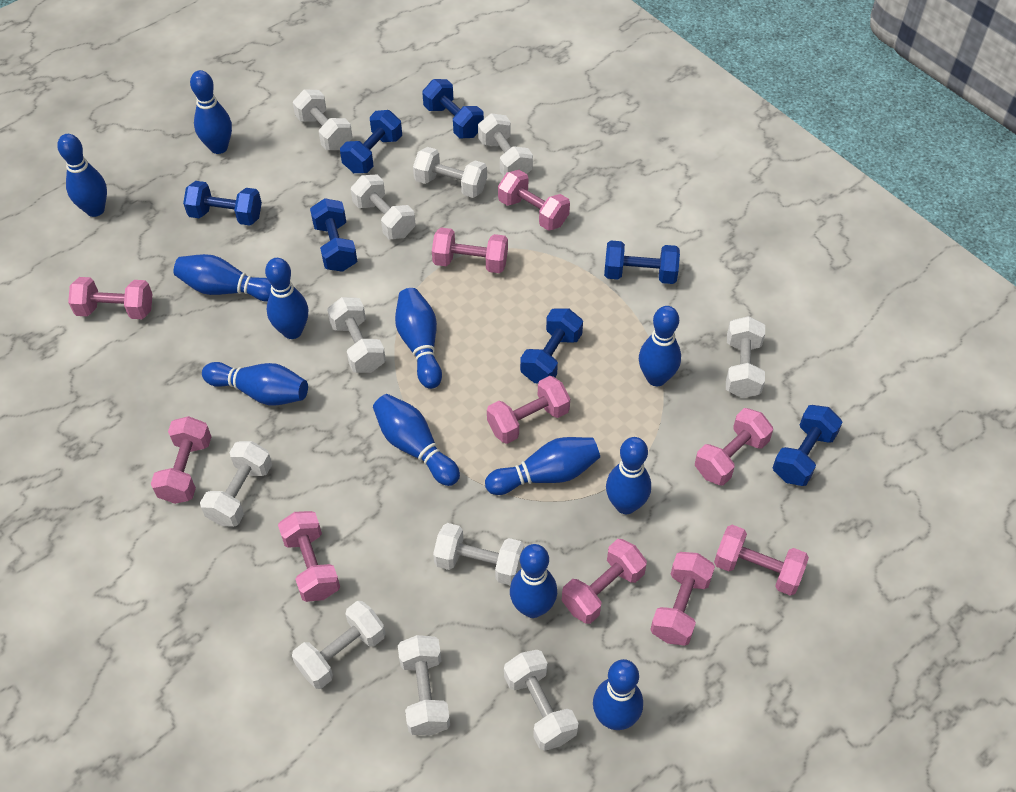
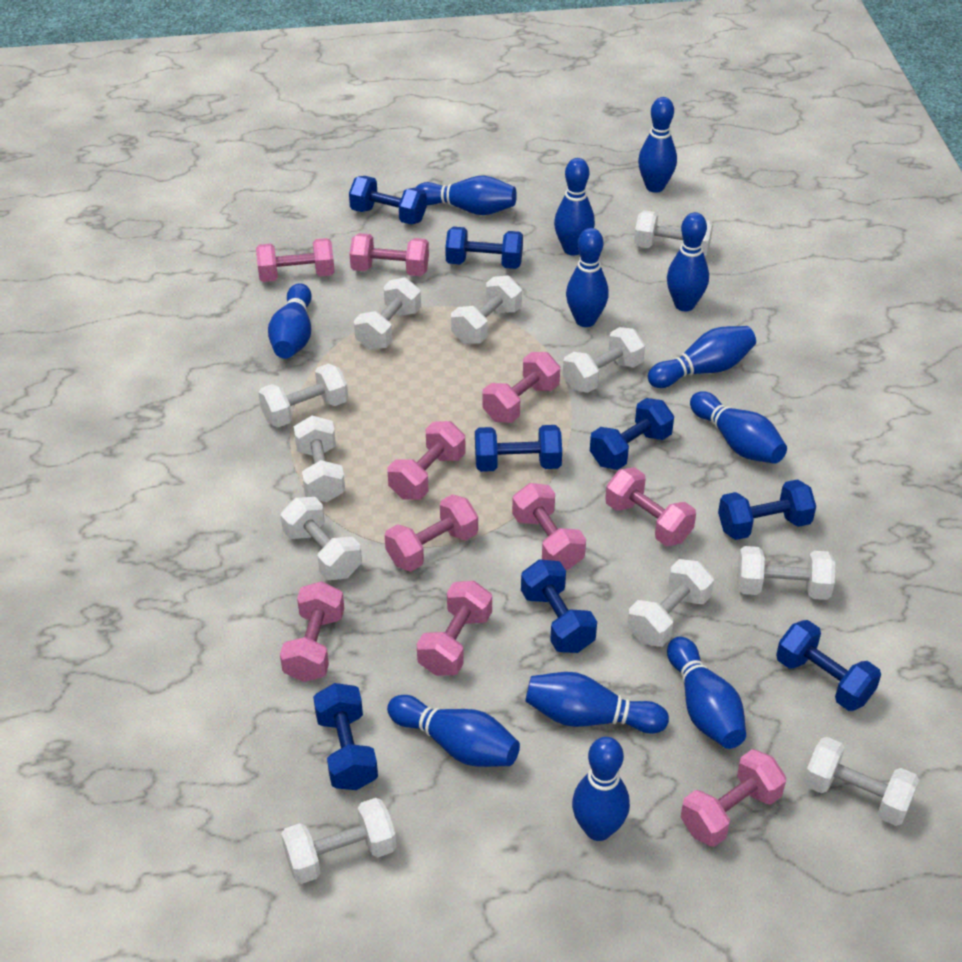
blue dumbbell: 7 -> 8

